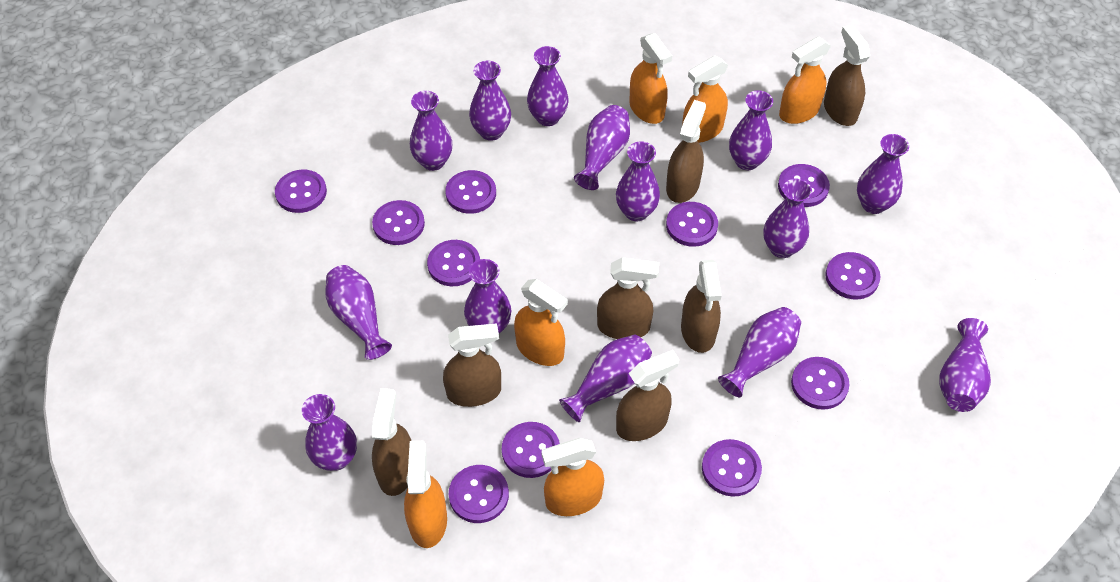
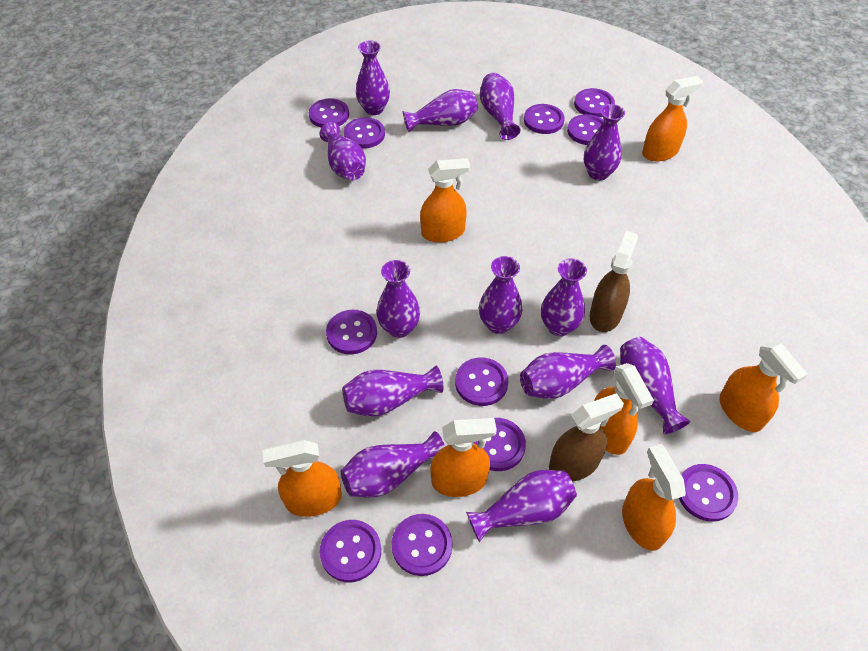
brown spray bottle: 7 -> 2
orange spray bottle: 6 -> 7
purple vase: 14 -> 13

